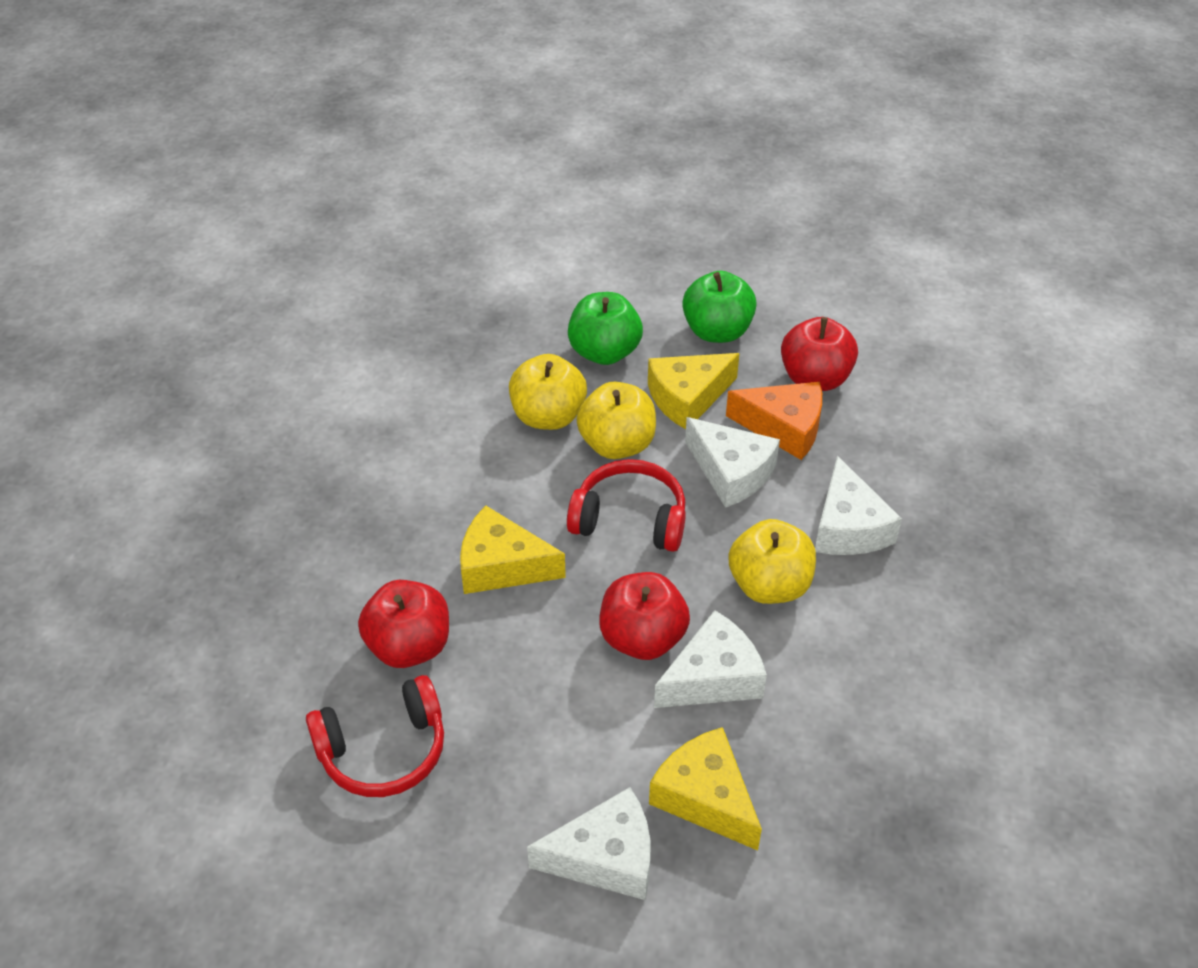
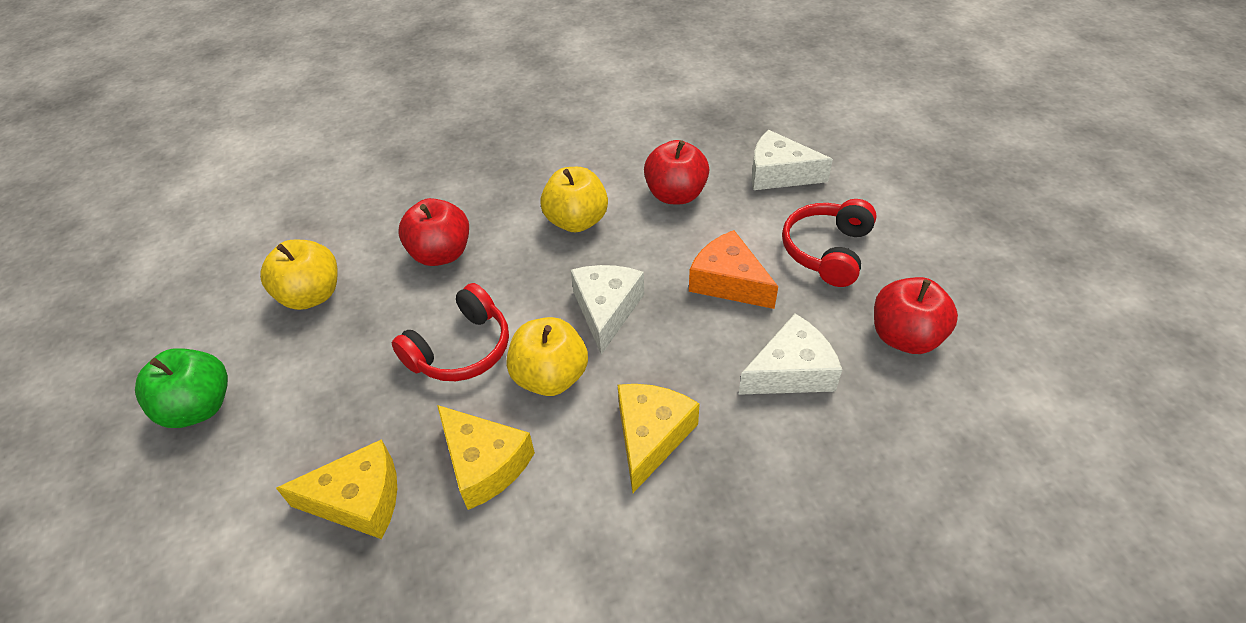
green apple: 2 -> 1
white cheese: 4 -> 3

